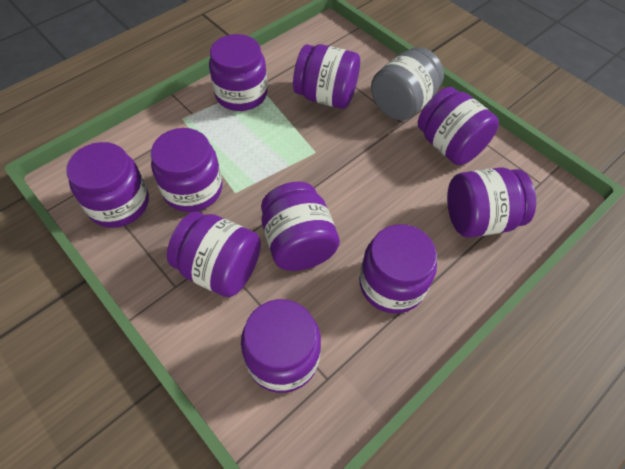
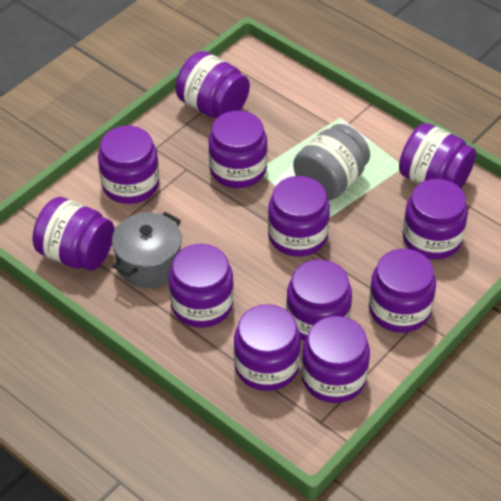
grey pot: 0 -> 1
purple jar: 10 -> 12

